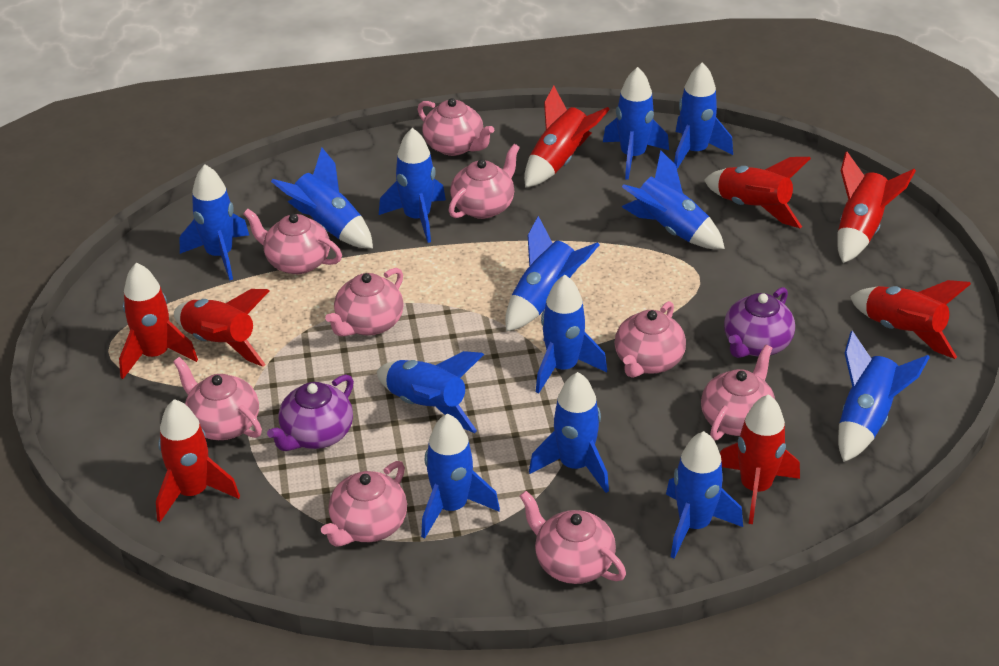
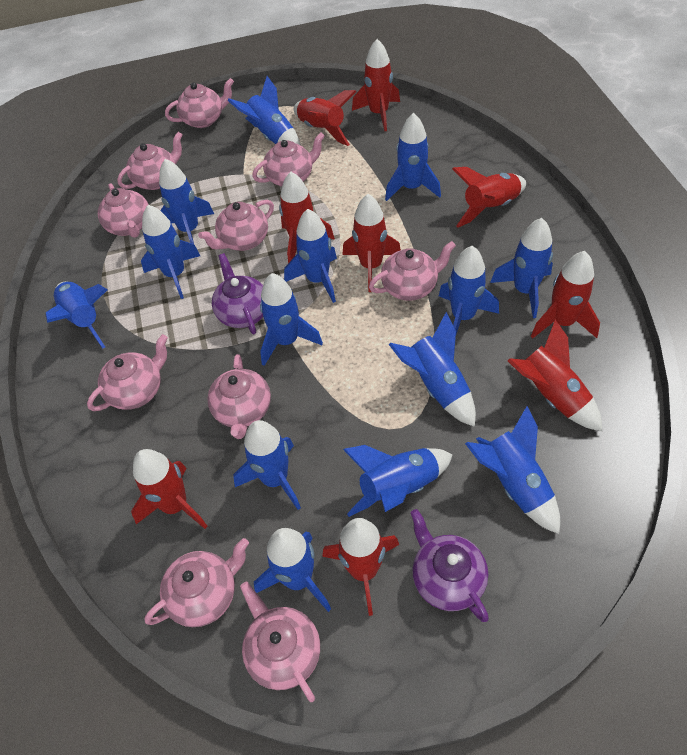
blue rocket: 13 -> 14
pink teapot: 9 -> 10
red rocket: 8 -> 9

